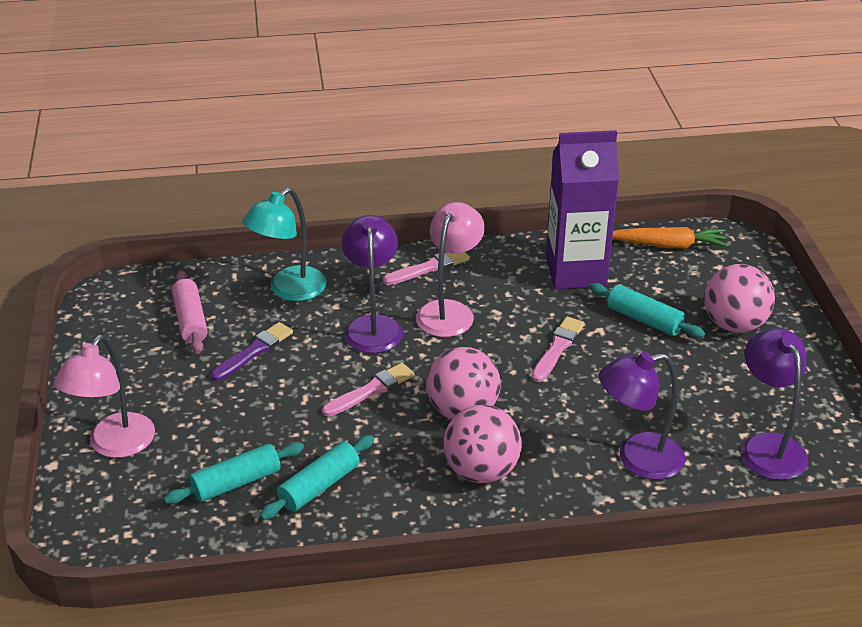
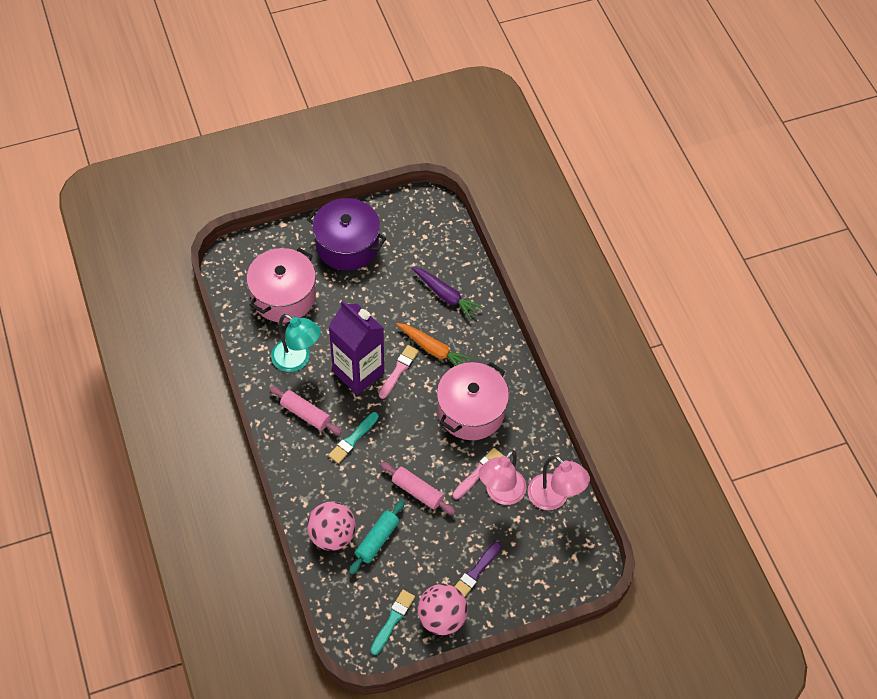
pink ball: 3 -> 2
pink brush: 3 -> 2
pink pot: 0 -> 2
pink rolling pin: 1 -> 2
purple carrot: 0 -> 1
purple lamp: 3 -> 0
purple pot: 0 -> 1
turquoise brush: 0 -> 2
turquoise rolling pin: 3 -> 1

